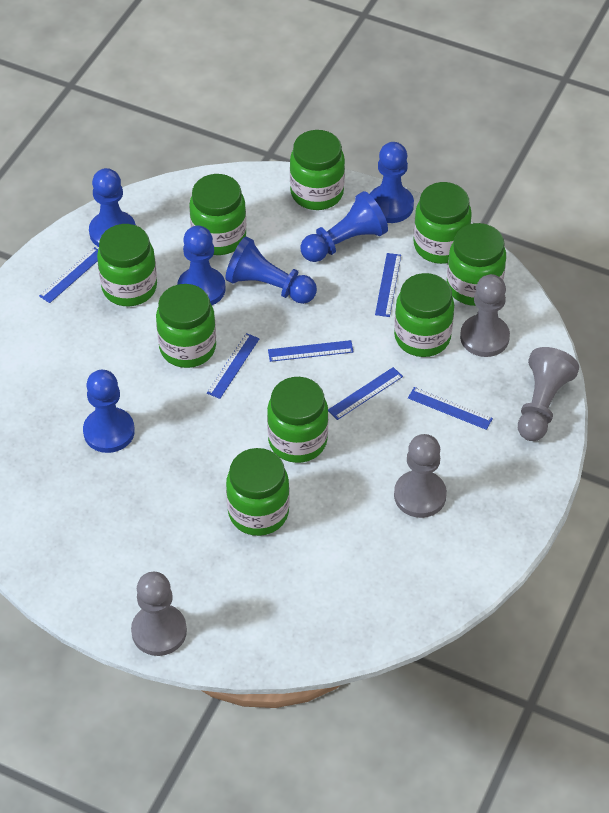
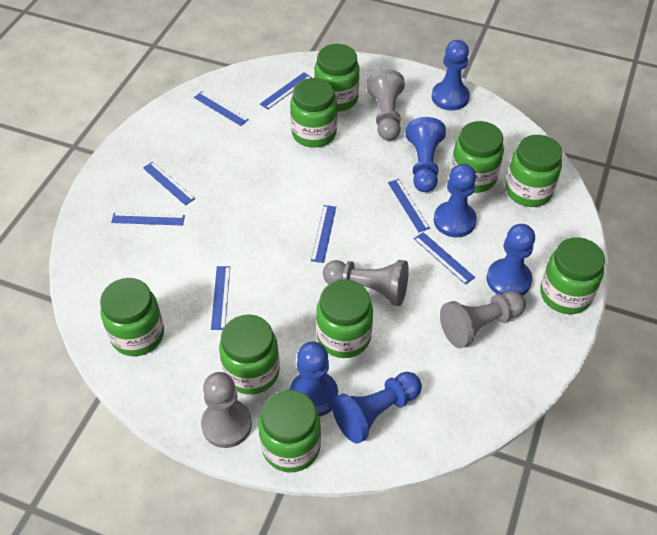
blue ruler: 6 -> 8

